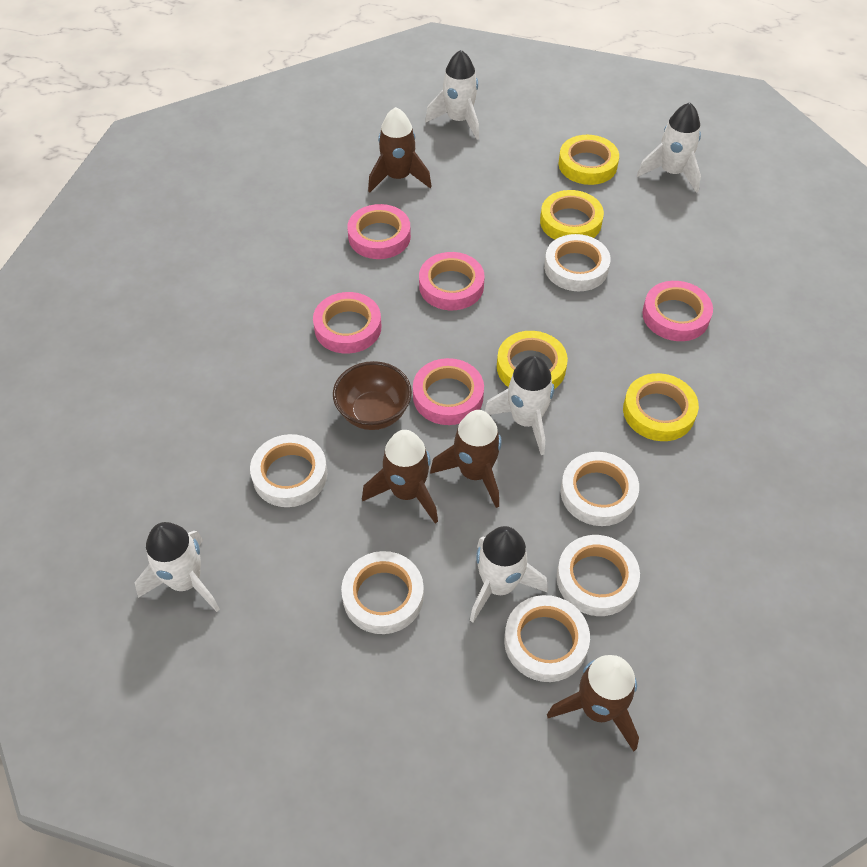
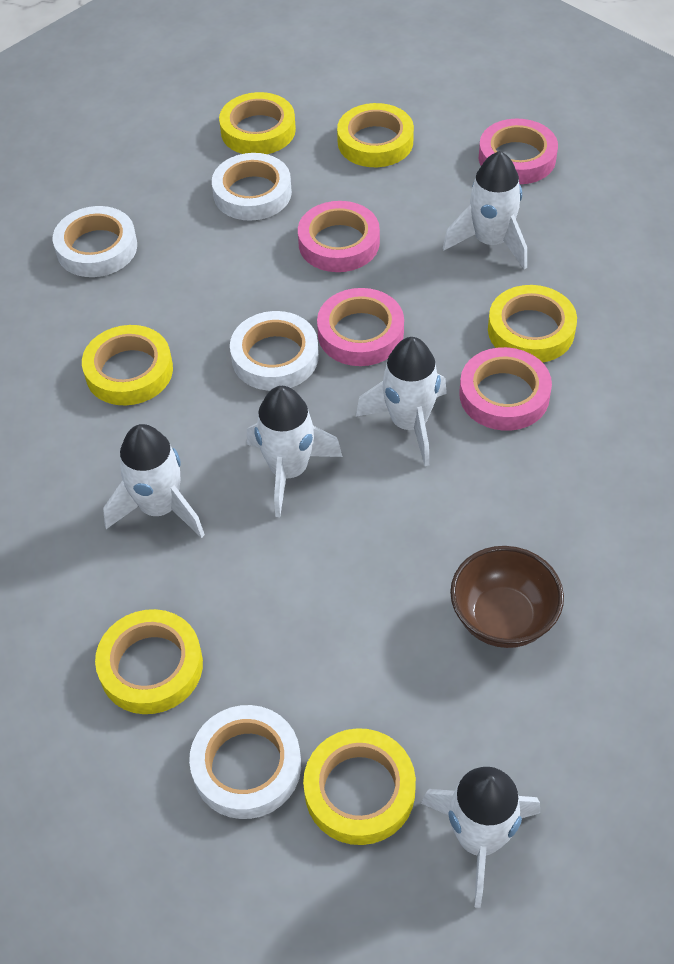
brown rocket: 4 -> 0
pink tape: 5 -> 4
white tape: 6 -> 4
yellow tape: 4 -> 6

